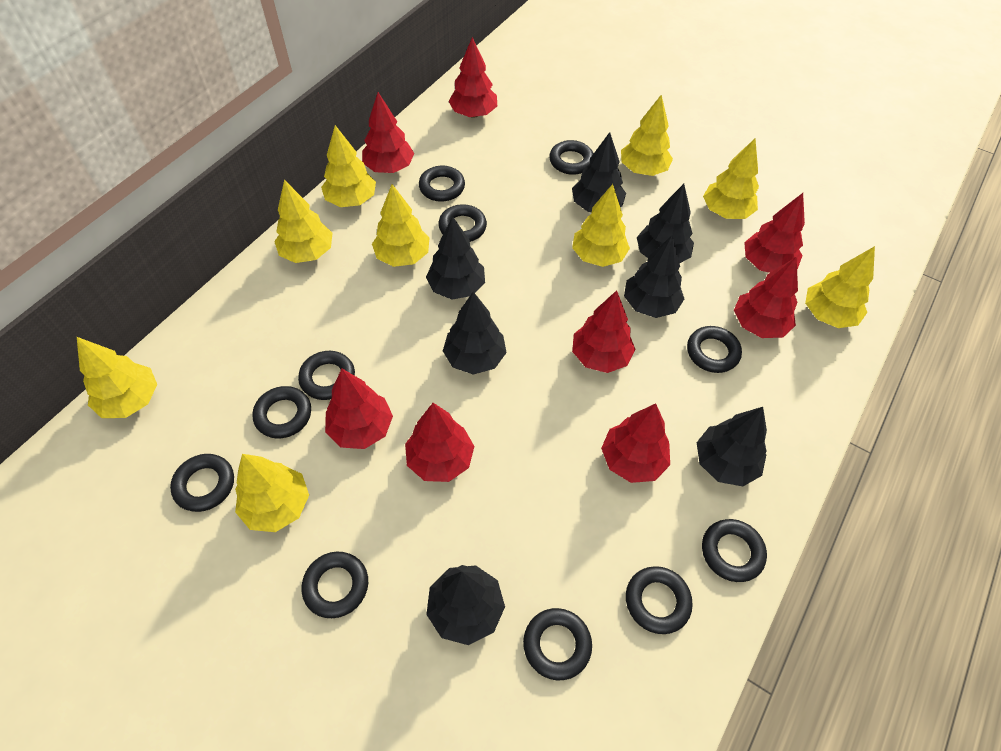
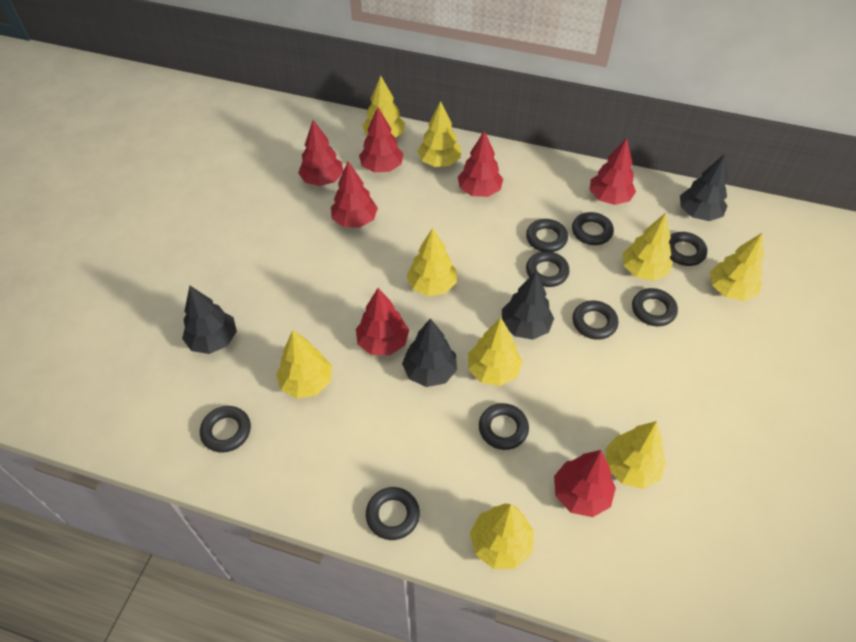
black ring: 11 -> 9
black tree: 7 -> 4
red tree: 8 -> 7

